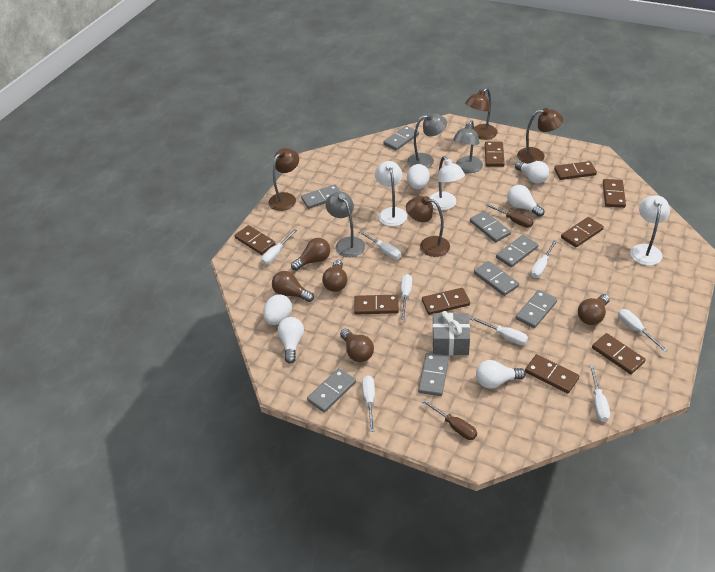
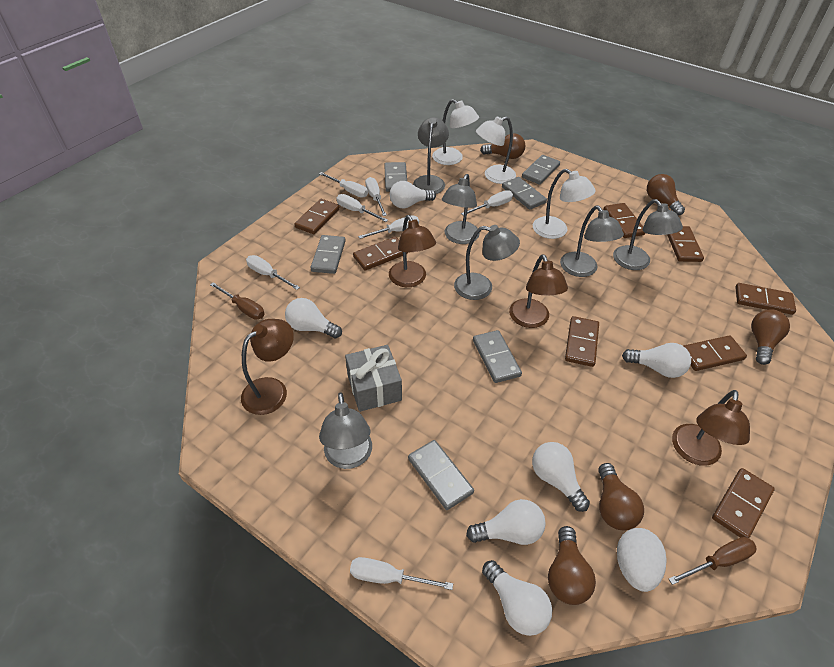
brown domino: 9 -> 8
grey domino: 8 -> 6
grey lamp: 3 -> 6
white egg: 2 -> 1
white light bulb: 4 -> 6
white screwdriver: 8 -> 7

